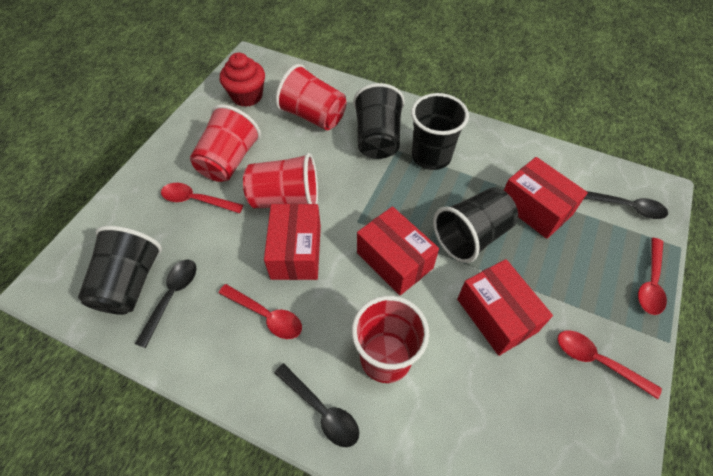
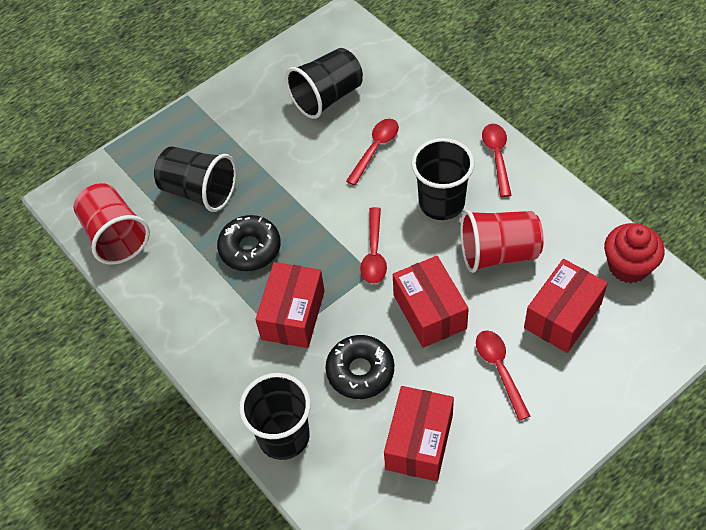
black donut: 0 -> 2
black spoon: 3 -> 0
red cup: 4 -> 2

